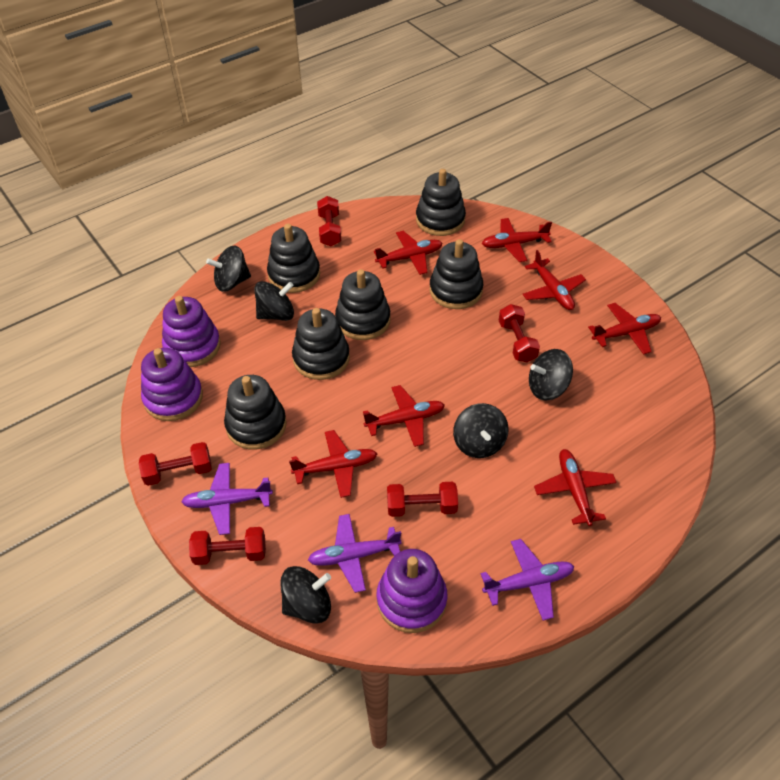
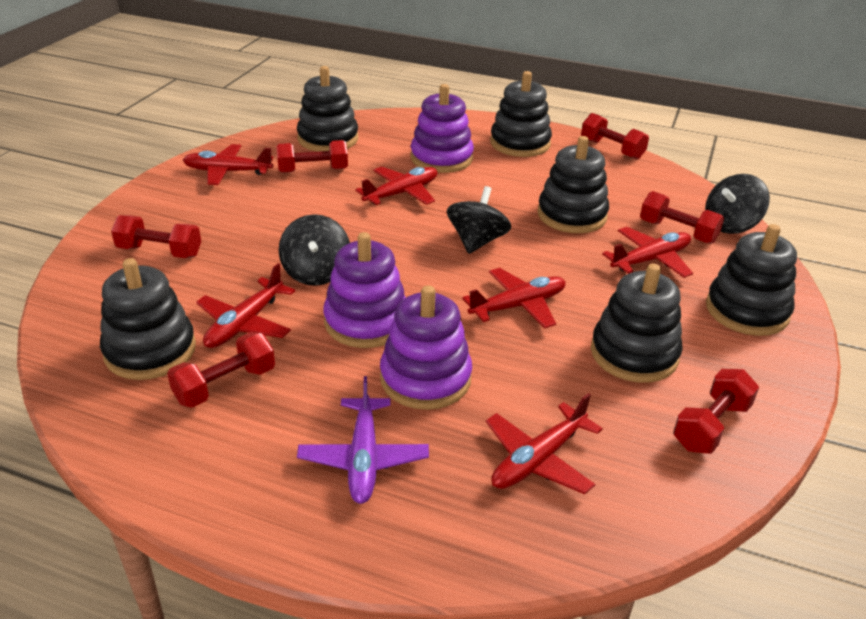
black spinning top: 5 -> 3
purple plane: 3 -> 1
red dumbbell: 5 -> 6
red plane: 7 -> 6

